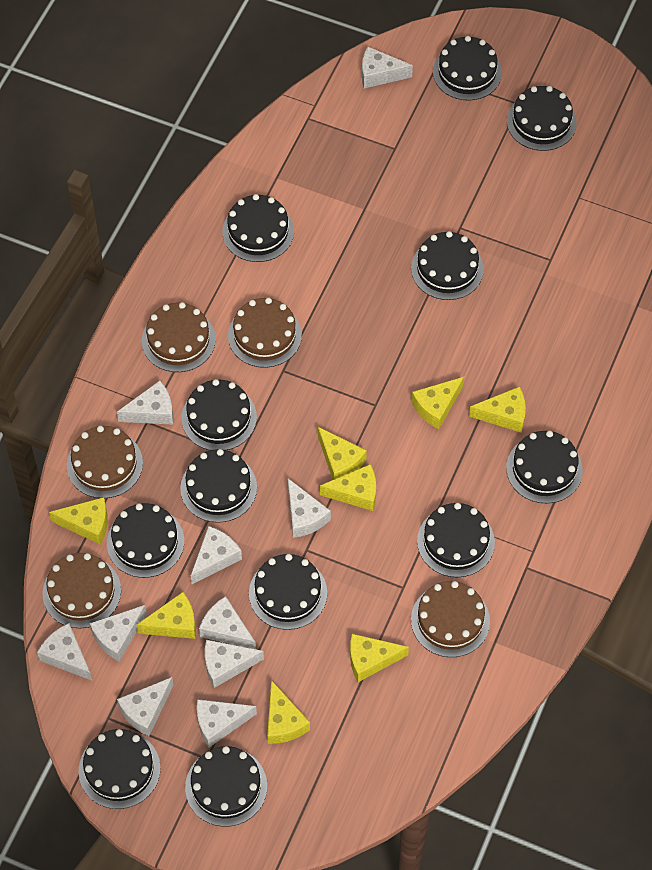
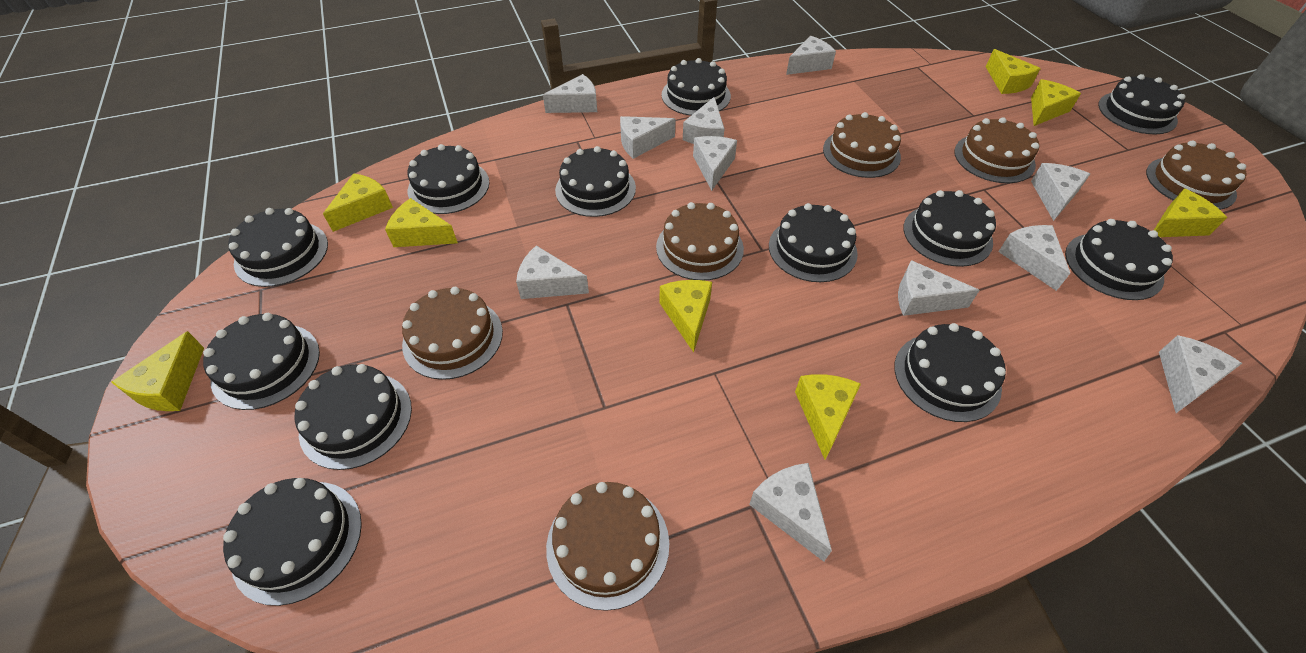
brown cake: 5 -> 6
white cheese: 10 -> 11

